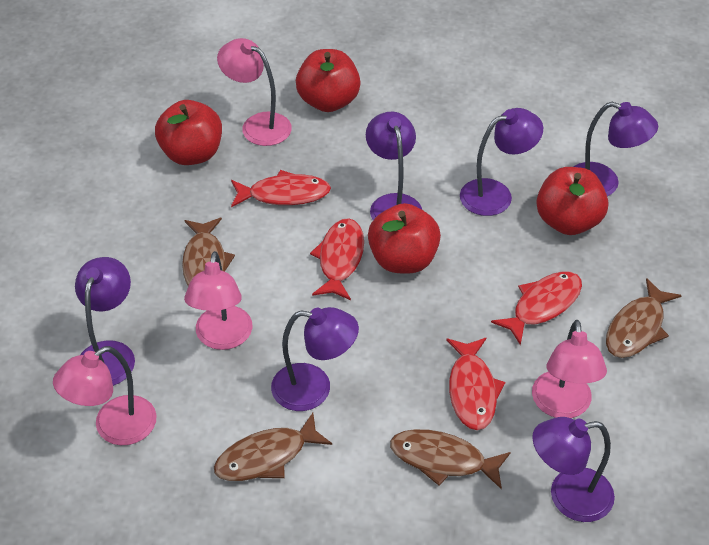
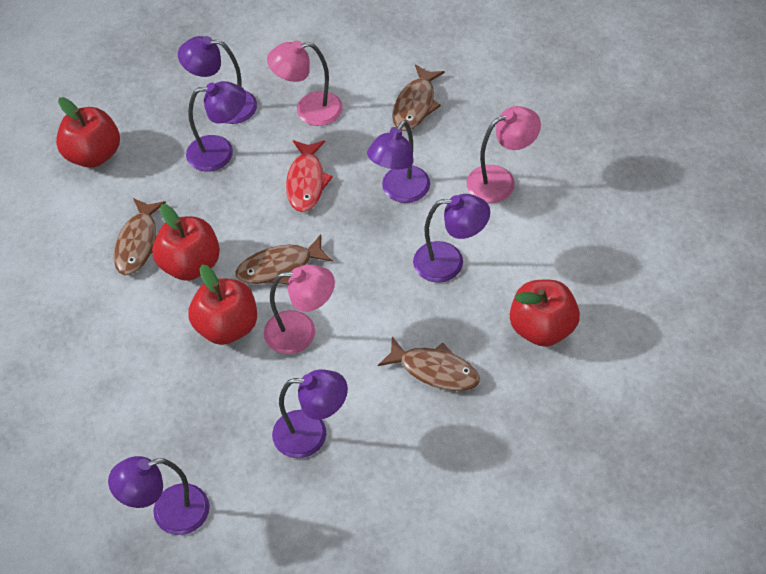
pink lamp: 4 -> 3
red fish: 4 -> 1

